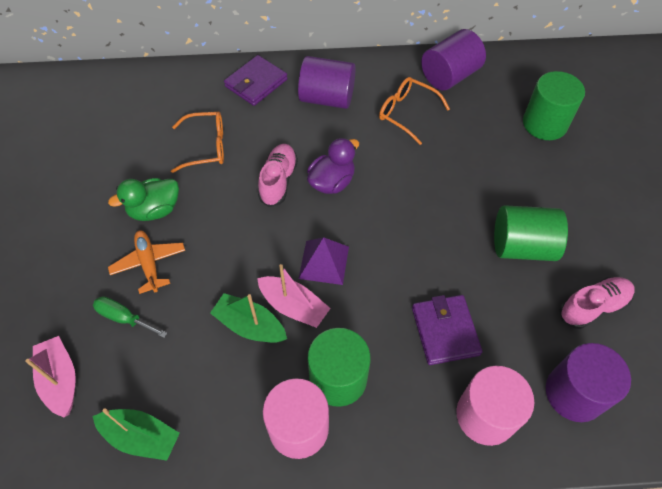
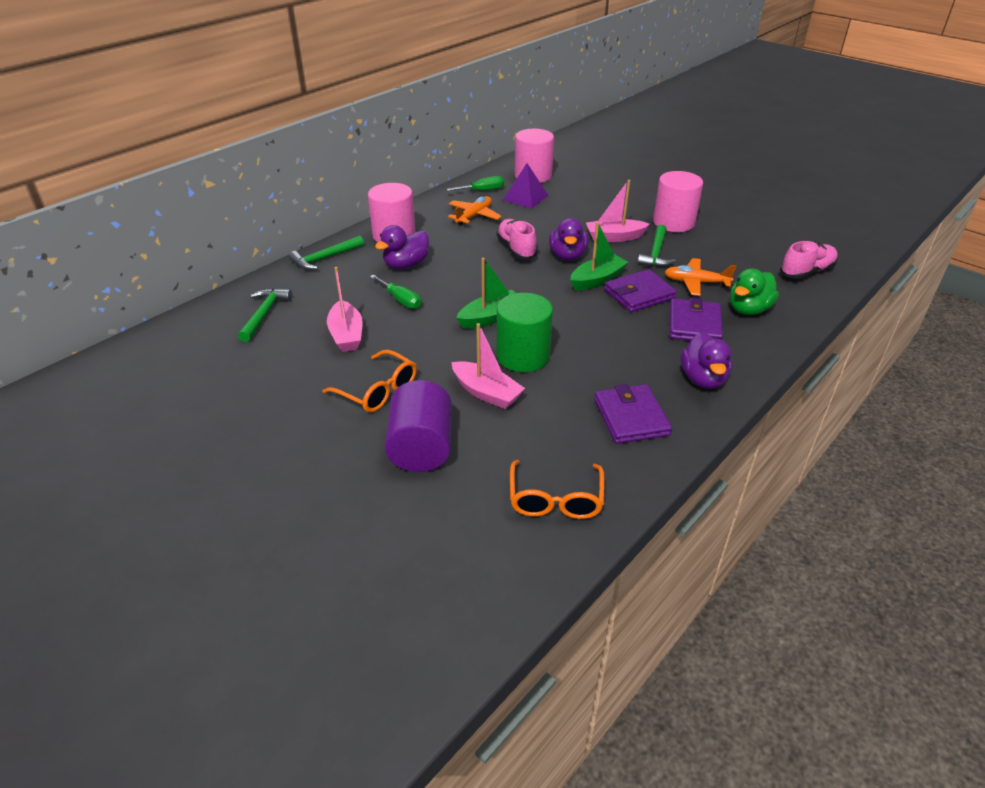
green cylinder: 3 -> 1
green hammer: 0 -> 3
green screwdriver: 1 -> 2
orange plane: 1 -> 2
pink boat: 2 -> 3
pink cylinder: 2 -> 3
purple cylinder: 3 -> 1
purple duck: 1 -> 3
purple wallet: 2 -> 3

